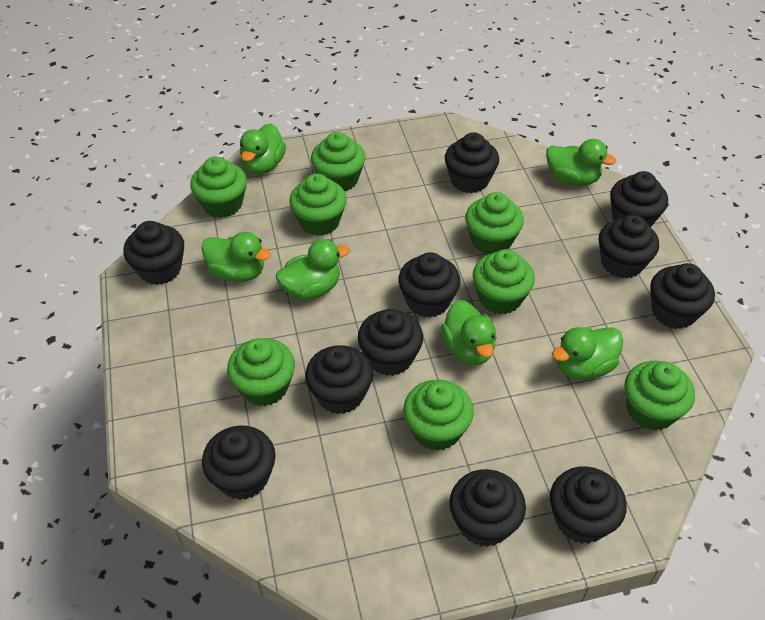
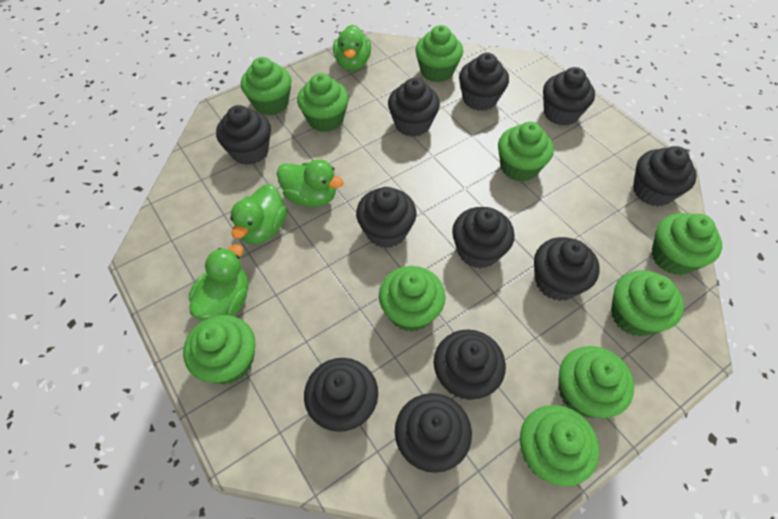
green cupcake: 8 -> 10
green duck: 6 -> 4

